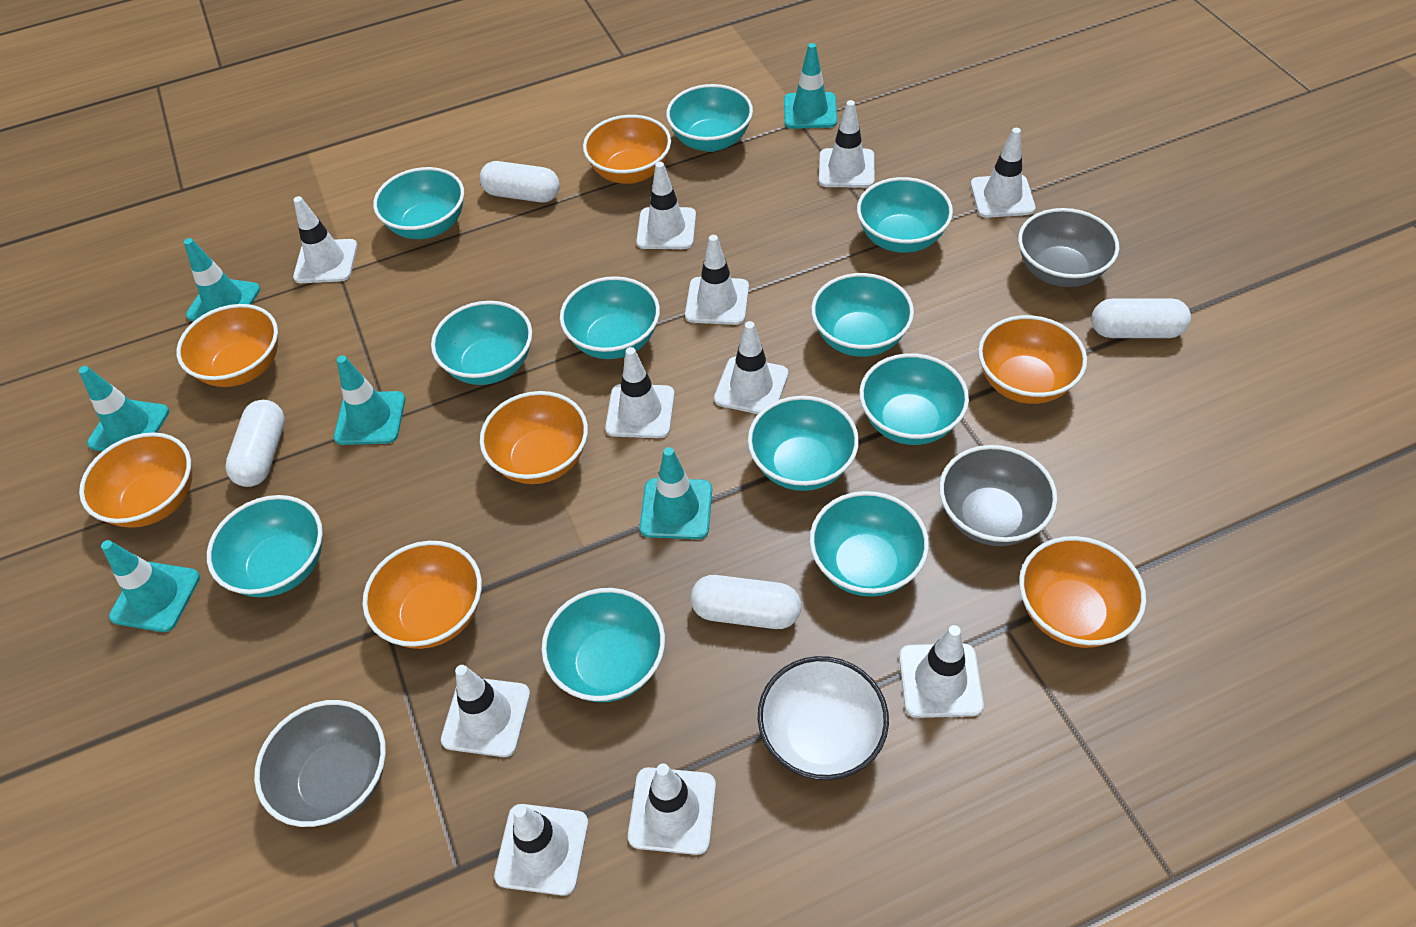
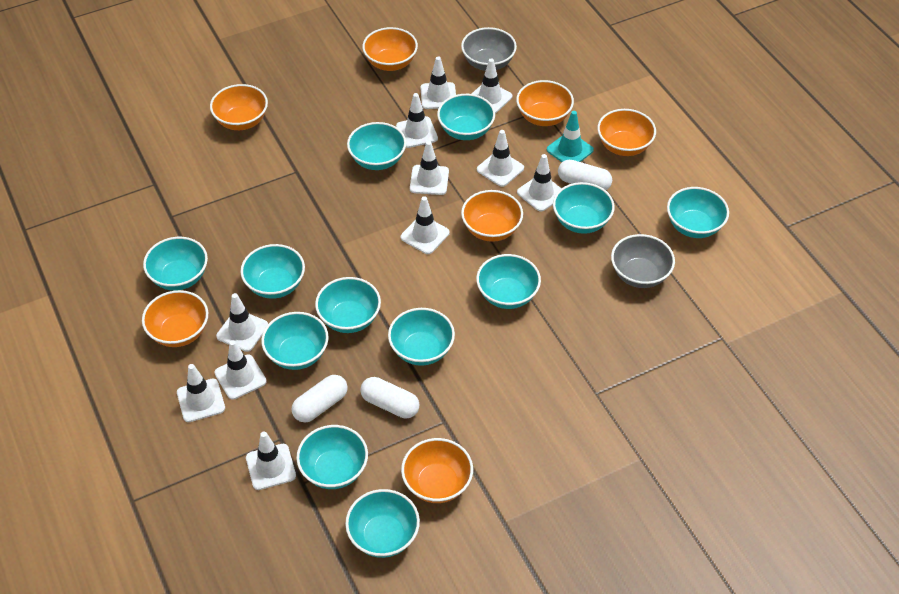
grey bowl: 3 -> 2
turquoise bowl: 11 -> 12
turquoise traffic cone: 6 -> 1
white bowl: 1 -> 0
white capsule: 4 -> 3

